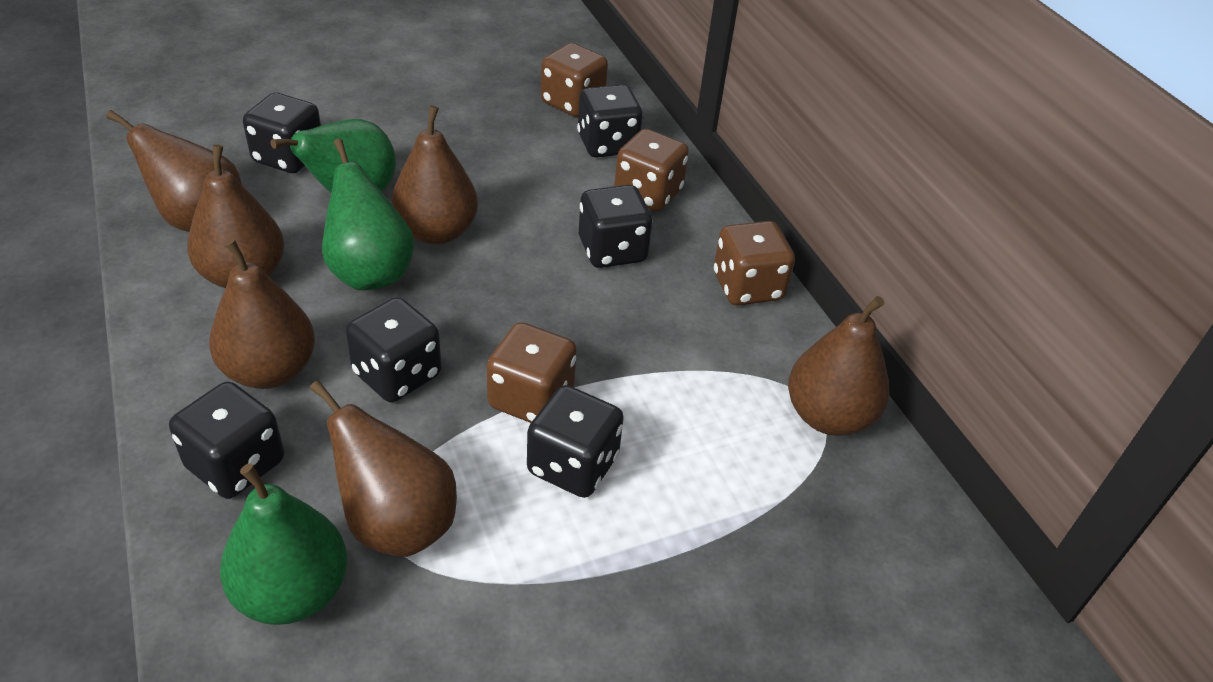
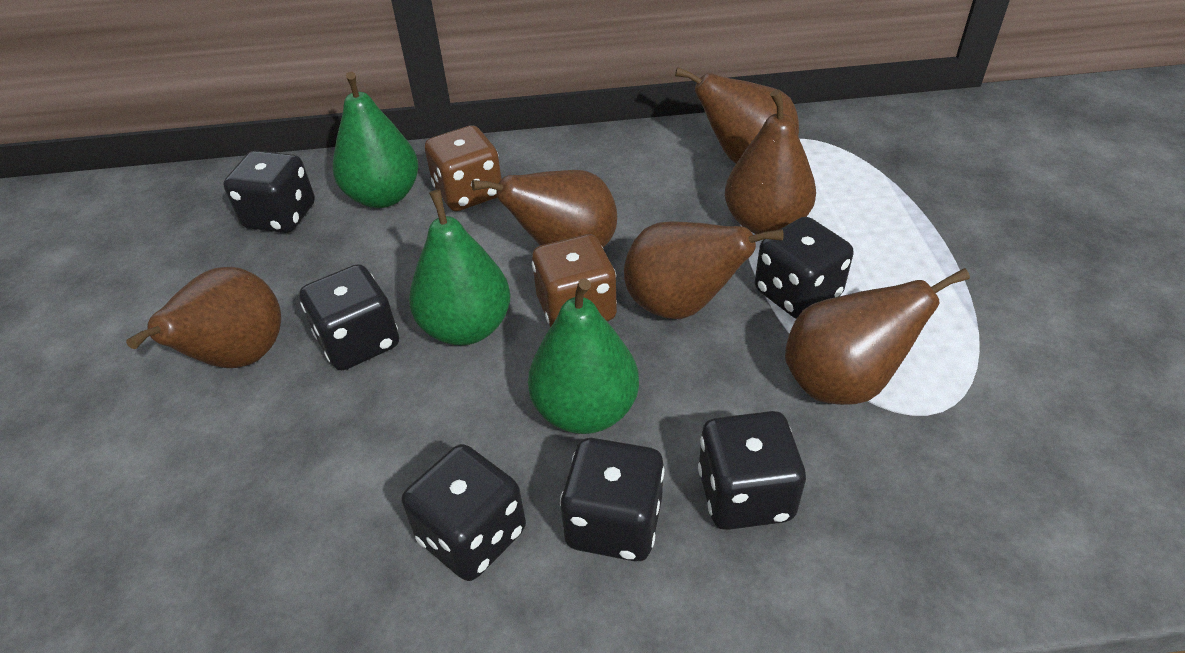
brown dice: 4 -> 2

